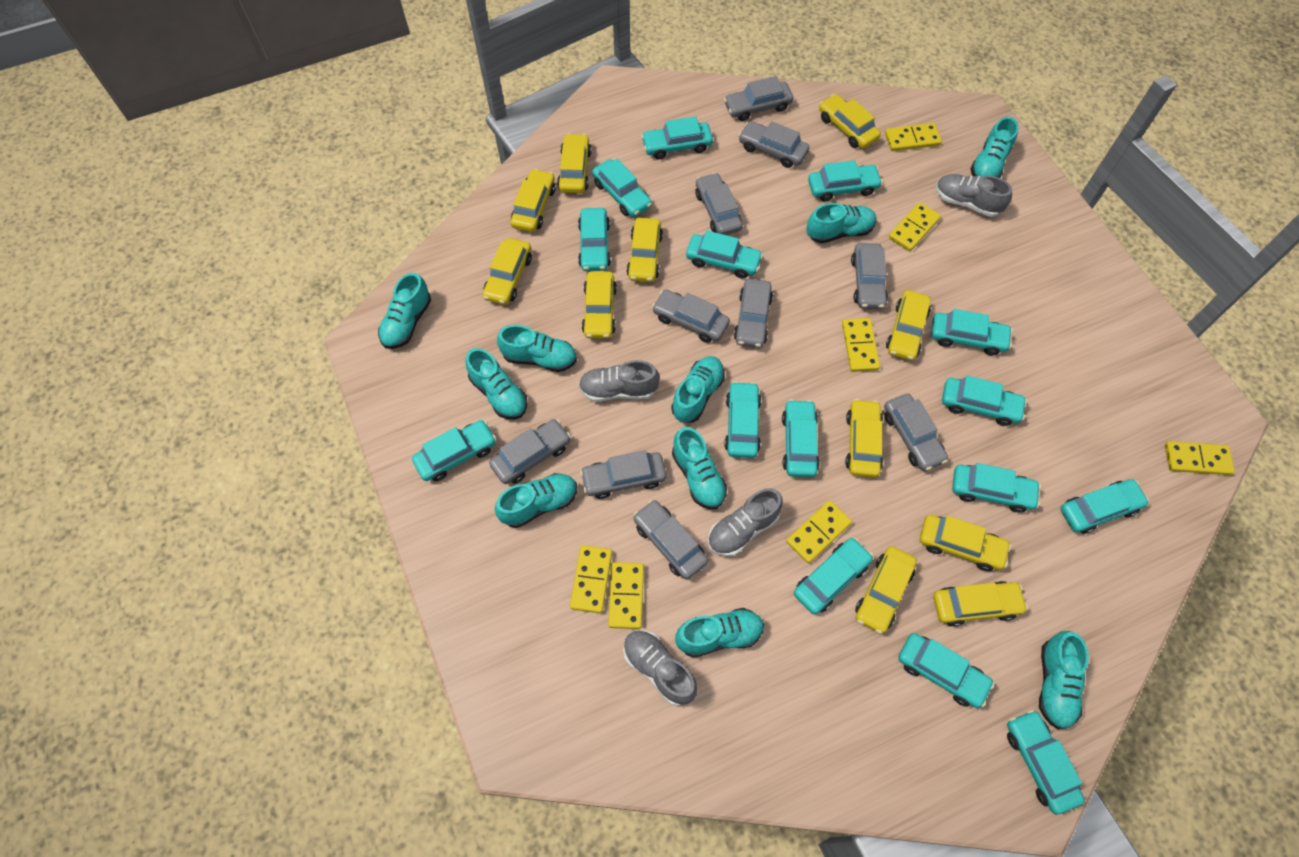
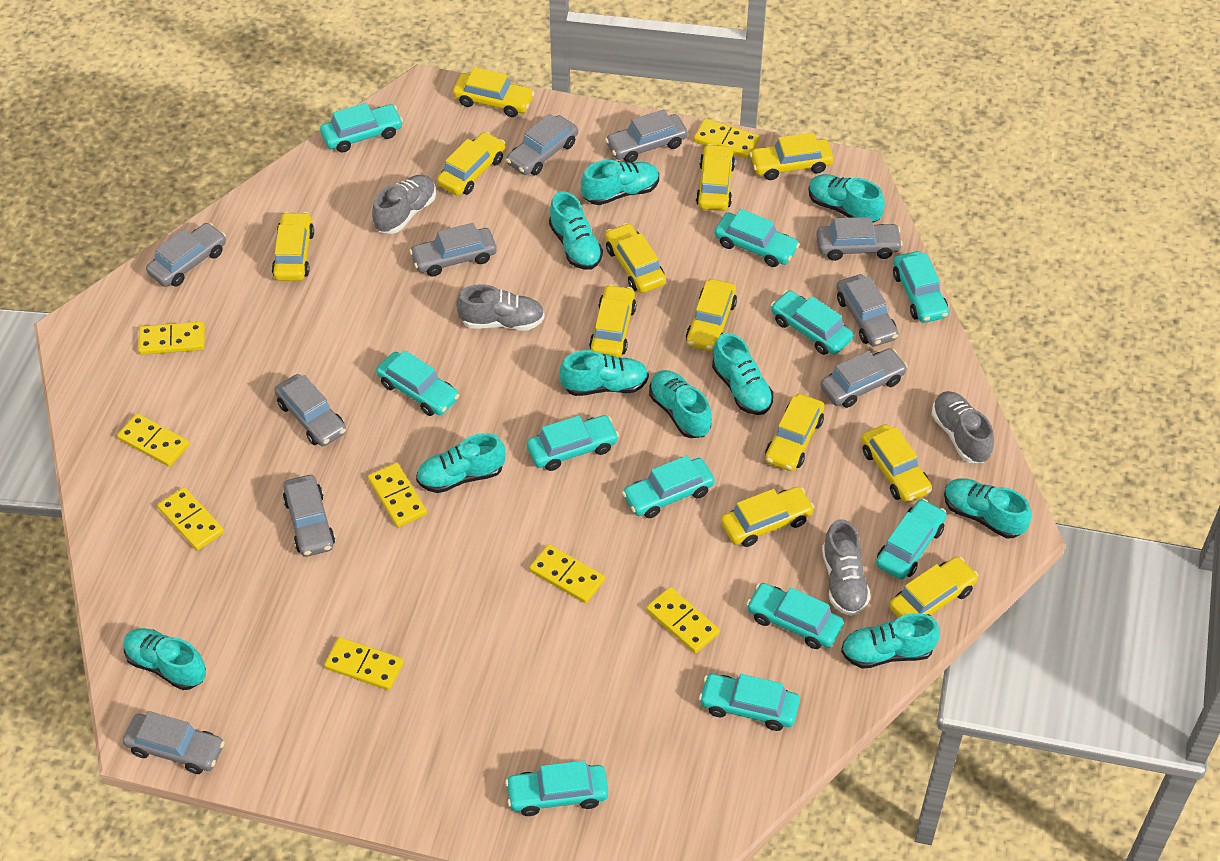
turquoise car: 15 -> 11
yellow car: 11 -> 12
yellow domino: 7 -> 8

